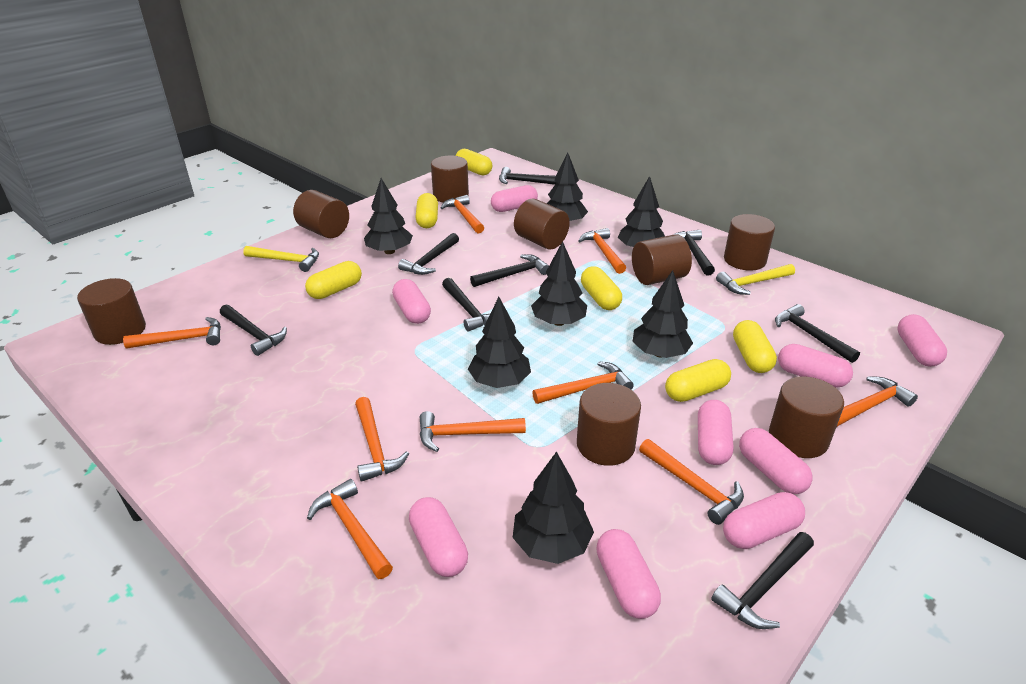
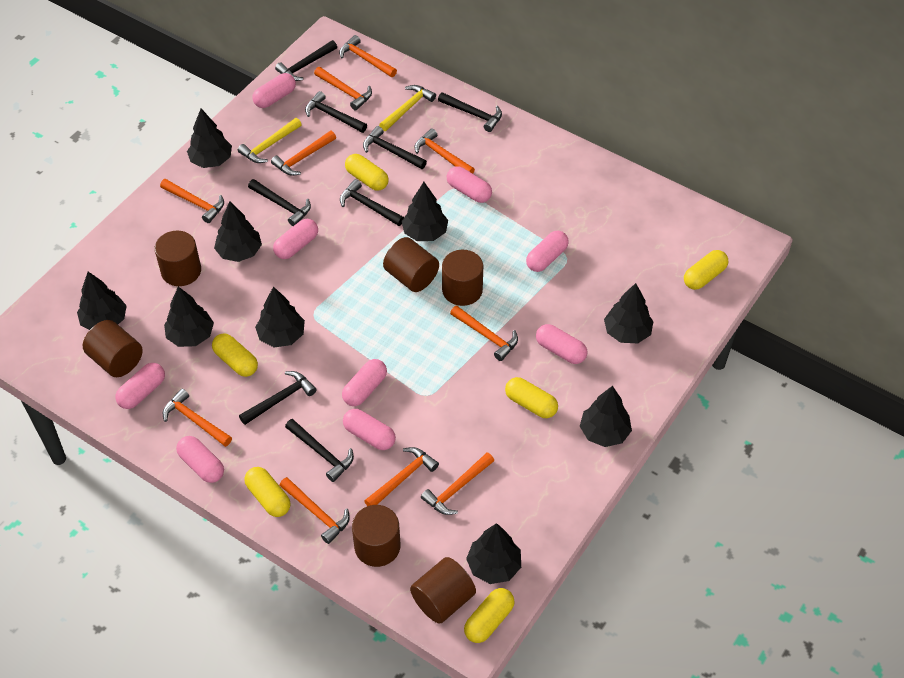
black tree: 7 -> 9
brown cylinder: 8 -> 6
orange hammer: 9 -> 10

